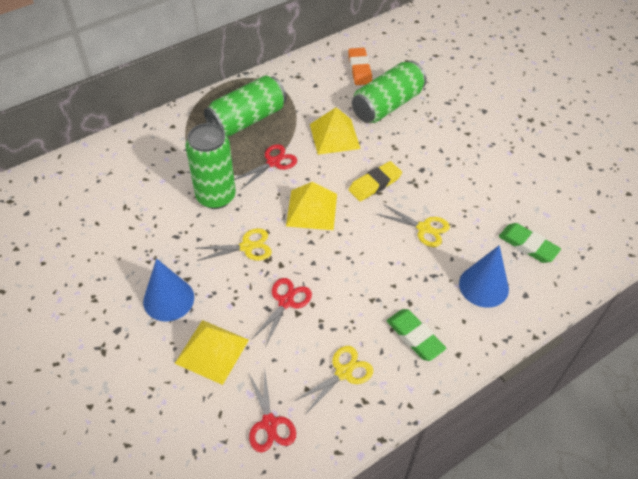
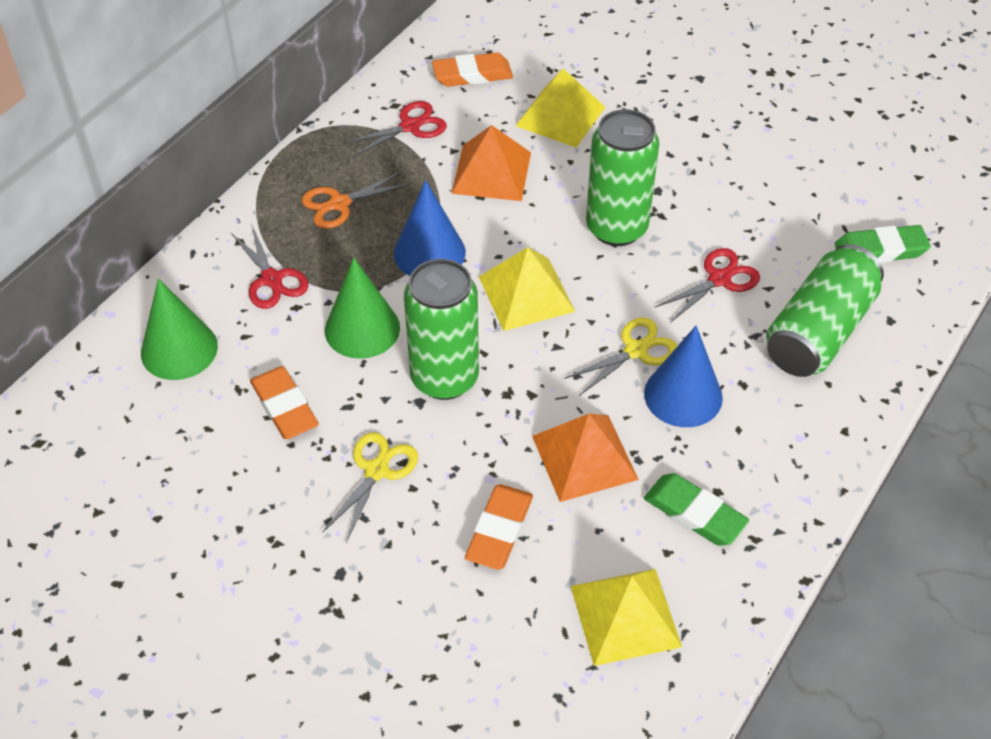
green cone: 0 -> 2
orange eraser: 1 -> 3
orange pyramid: 0 -> 2
orange scissors: 0 -> 1
yellow eraser: 1 -> 0
yellow scissors: 3 -> 2

